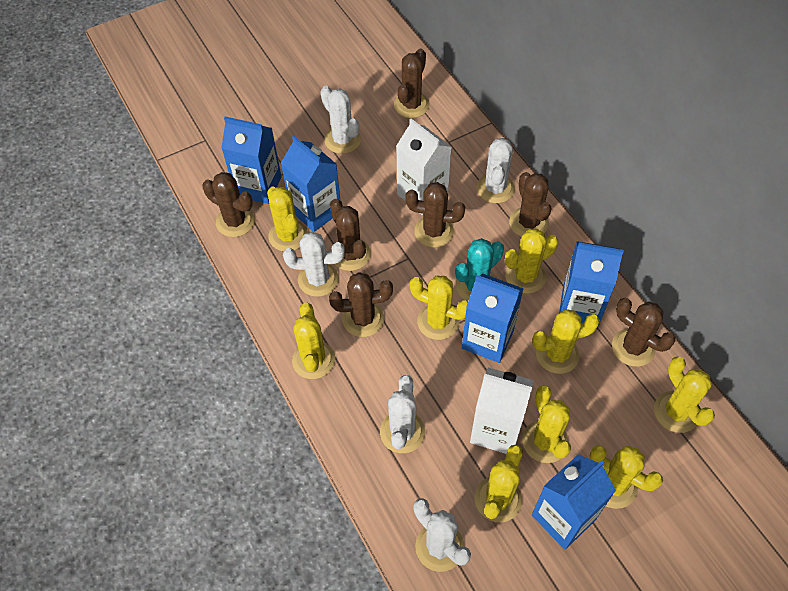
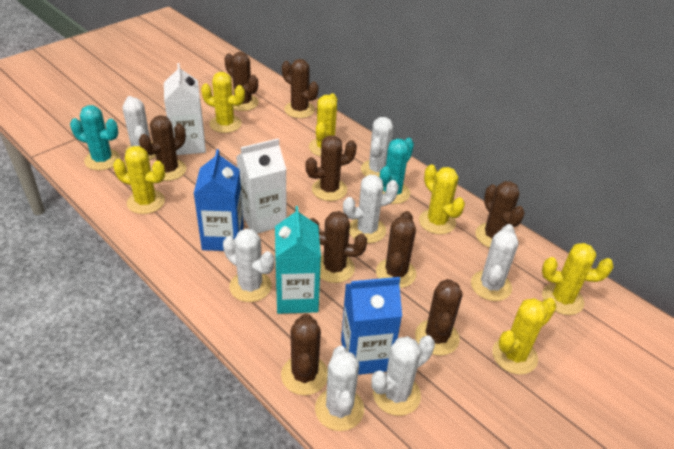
blue carton: 5 -> 2
brown cactus: 7 -> 9
turquoise cactus: 1 -> 2
turquoise carton: 0 -> 1
white cactus: 5 -> 7
yellow cactus: 9 -> 6

